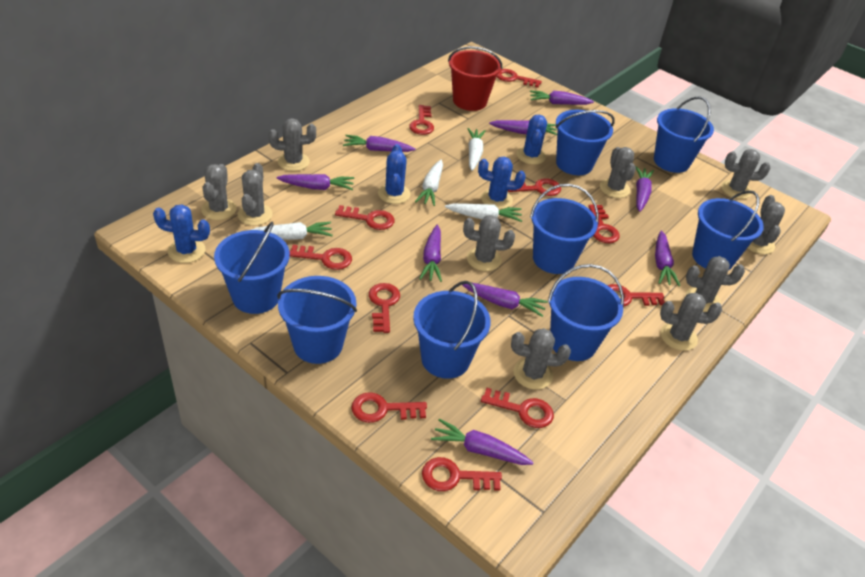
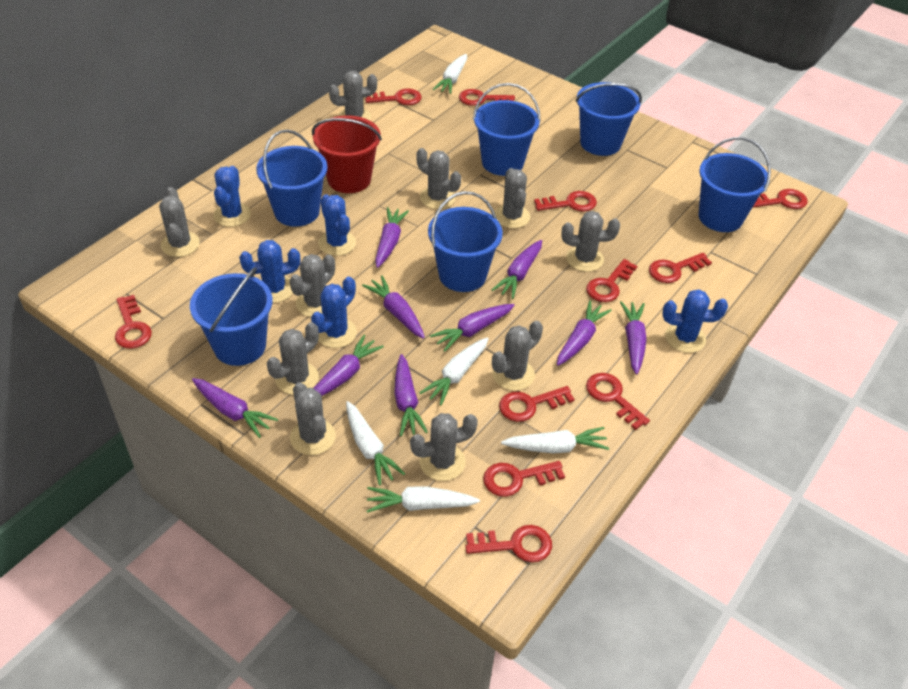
blue bucket: 8 -> 6
blue cactus: 4 -> 5
white carrot: 4 -> 5

